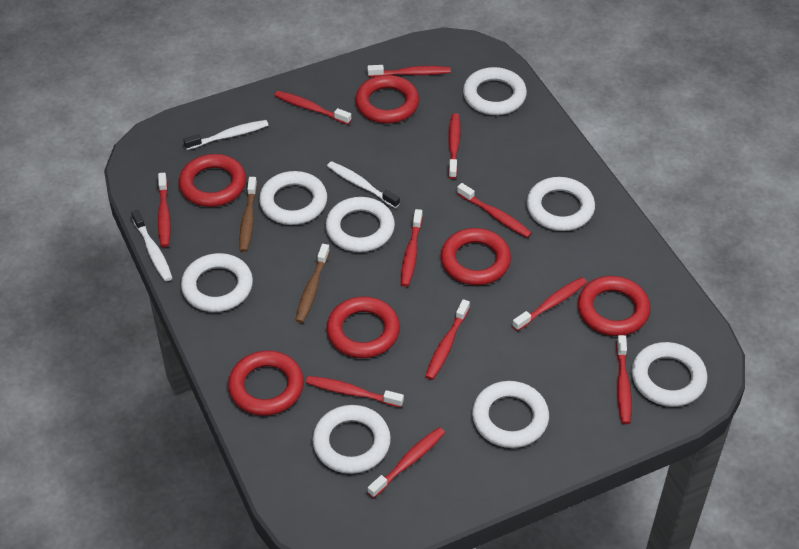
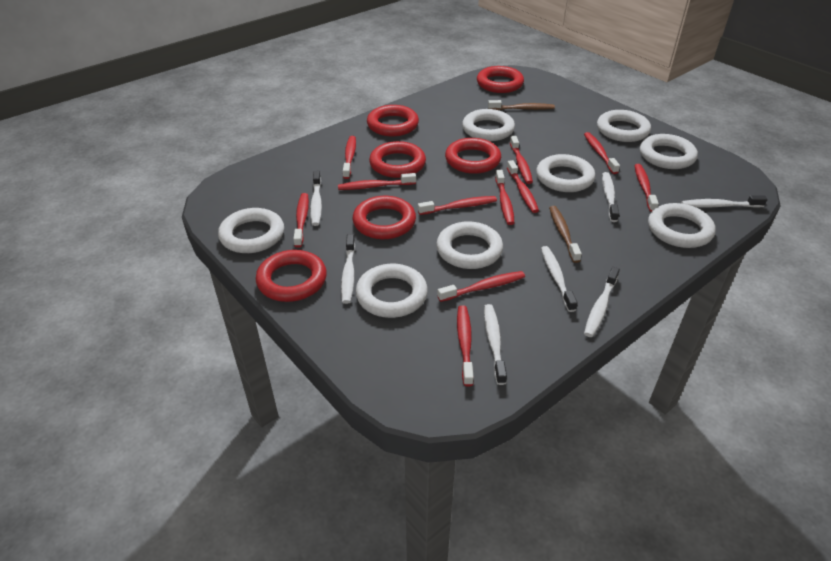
white toothbrush: 3 -> 7

